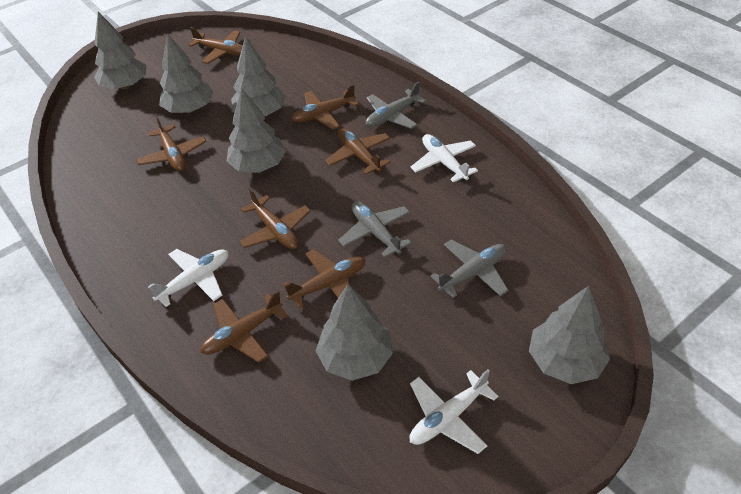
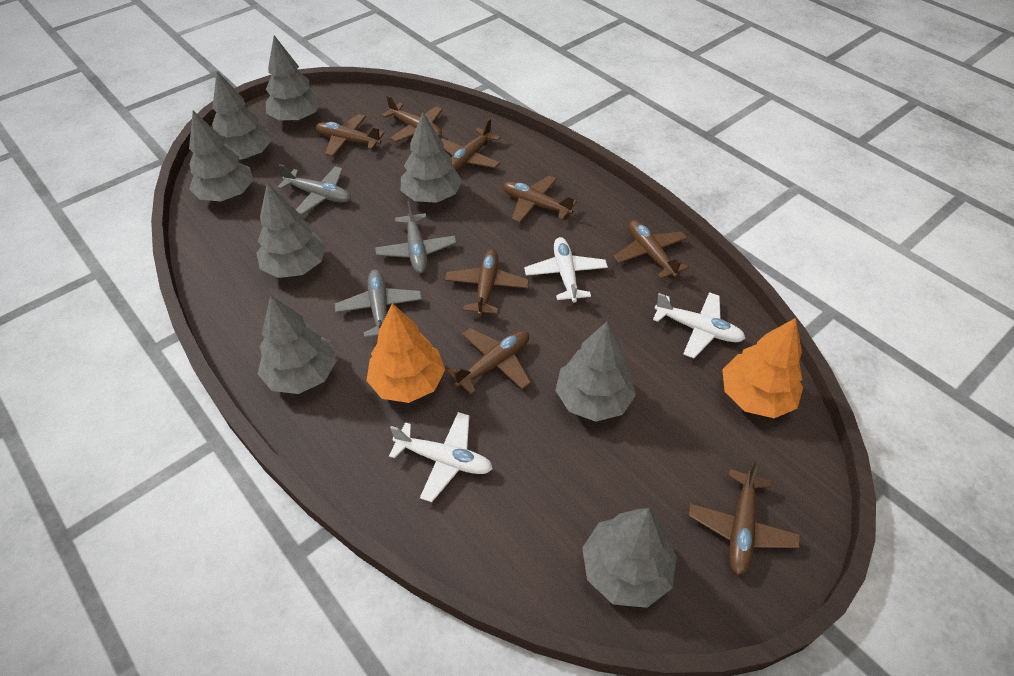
brown plane: 7 -> 8
grey tree: 6 -> 8
orange tree: 0 -> 2

